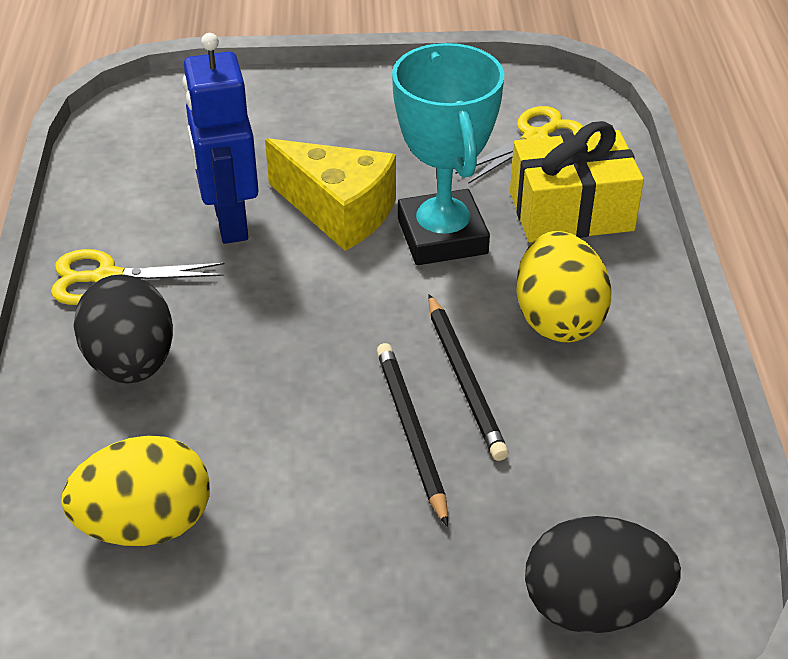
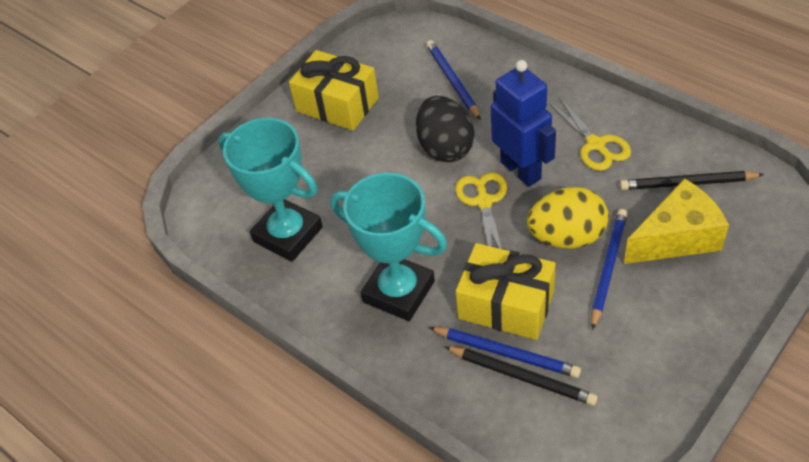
black egg: 2 -> 1
blue pencil: 0 -> 3
turquoise trophy: 1 -> 2
yellow egg: 2 -> 1
yellow gift: 1 -> 2

